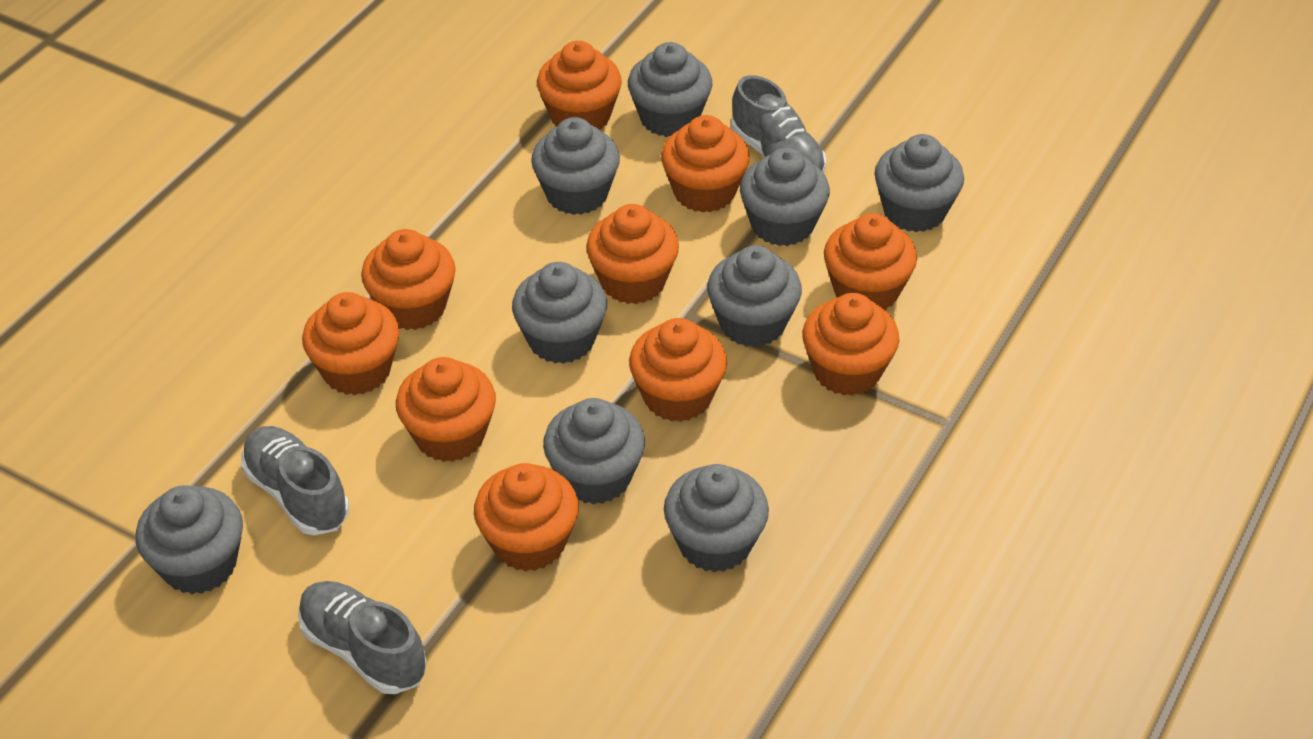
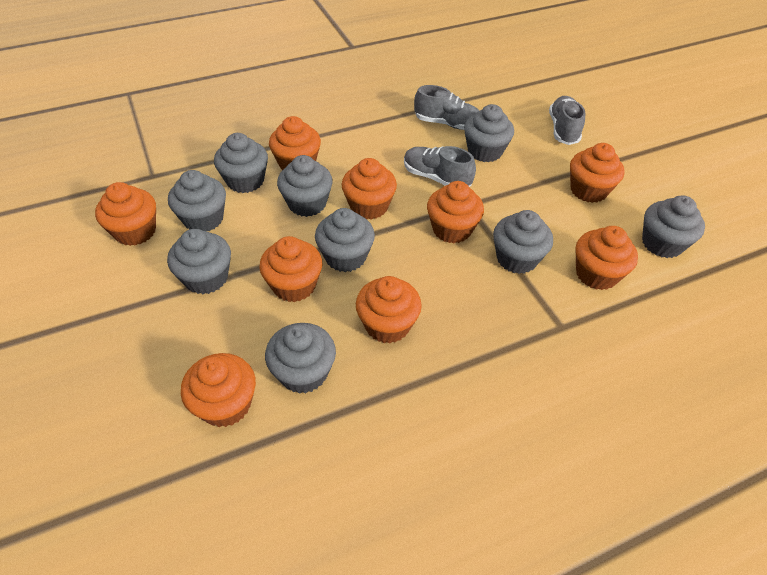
orange cupcake: 10 -> 9

